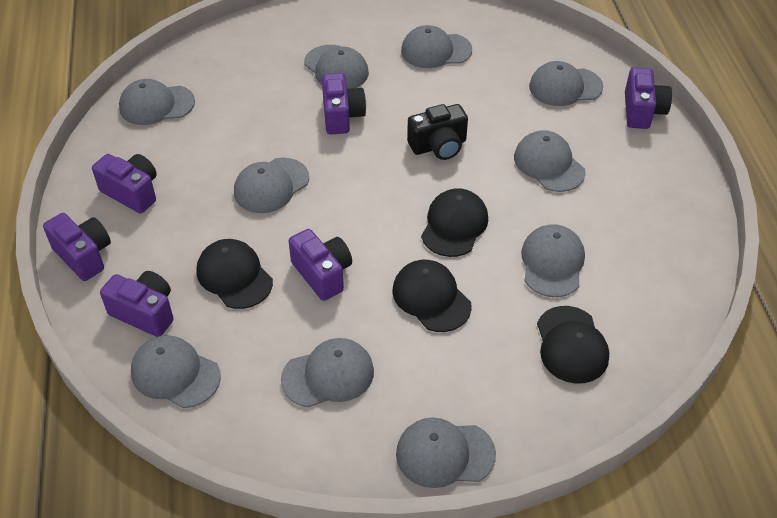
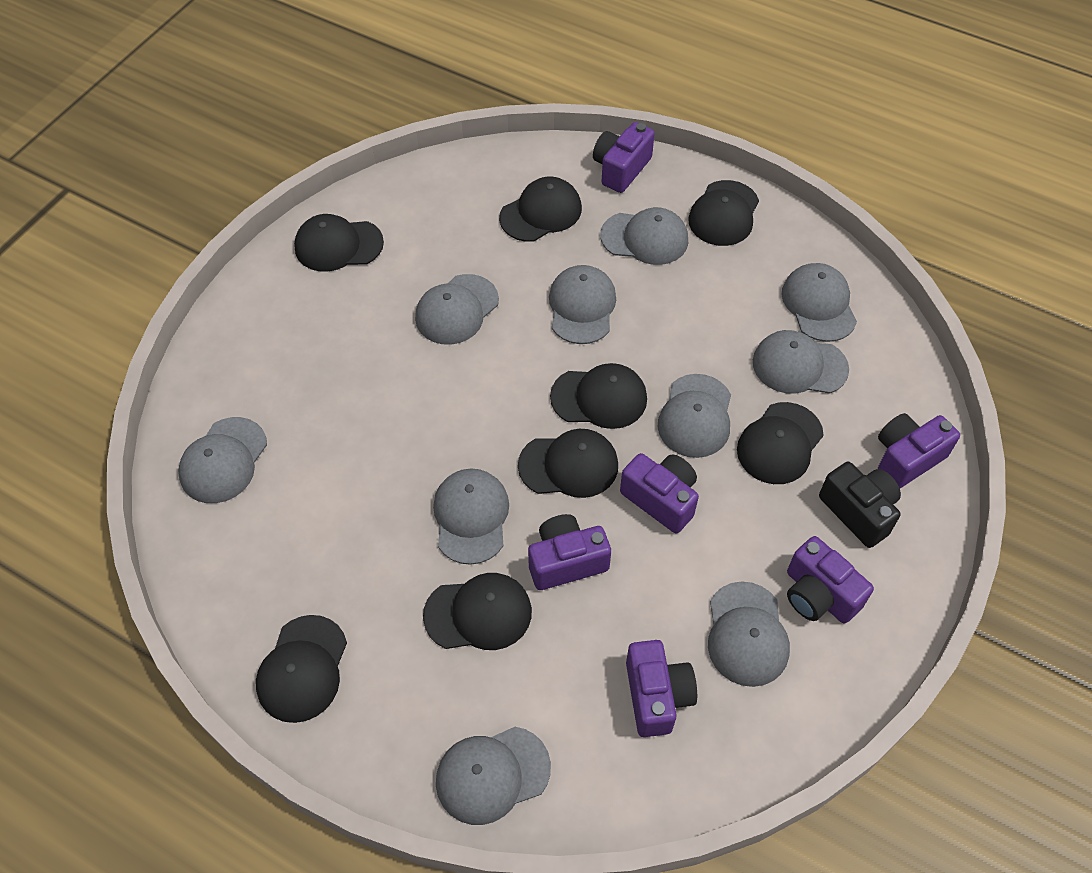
black cap: 4 -> 8

